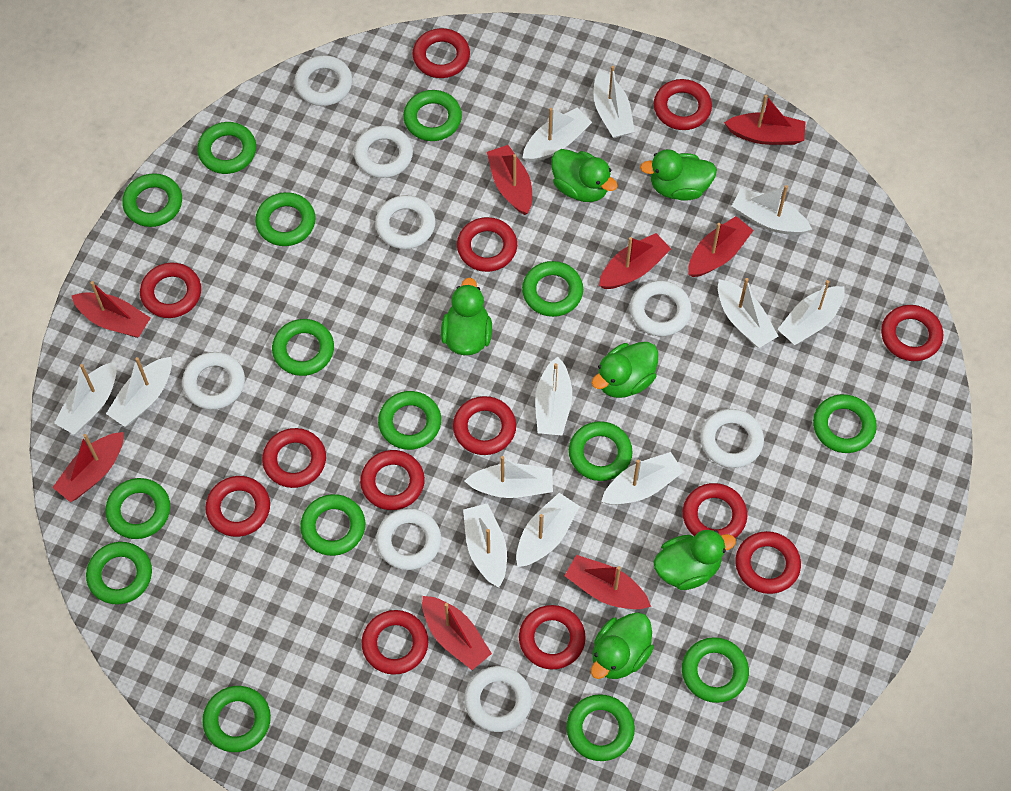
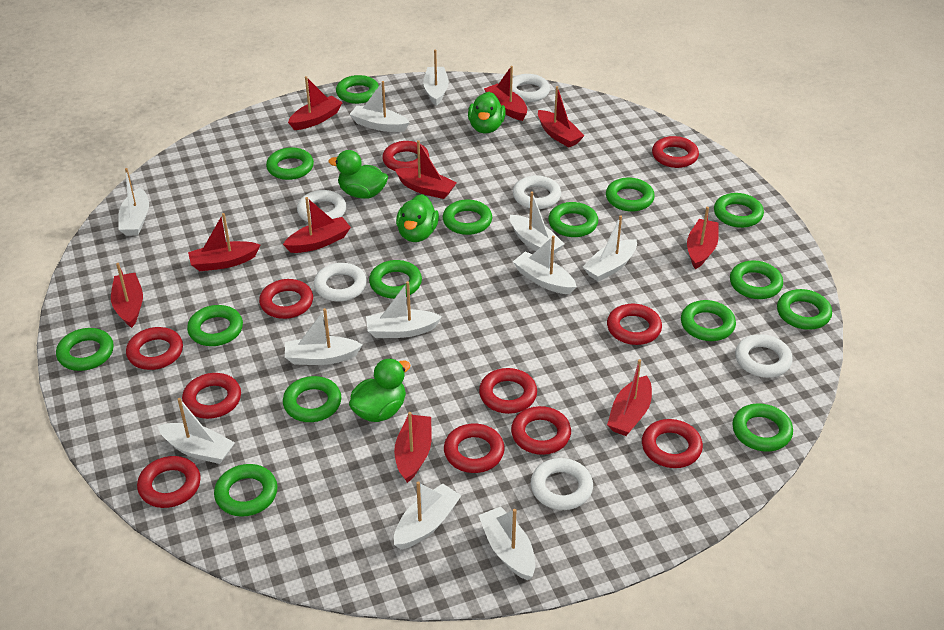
green duck: 6 -> 4
red boat: 8 -> 10
red ring: 13 -> 11
white boat: 12 -> 11
white ring: 8 -> 6

